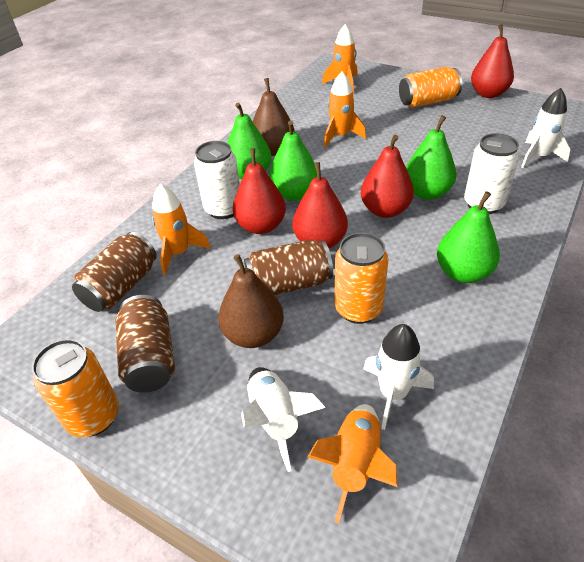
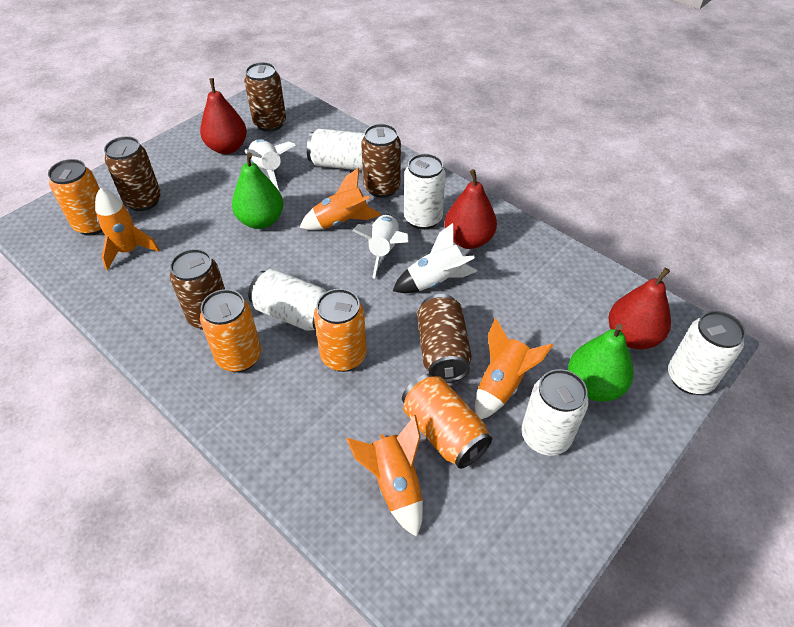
brown can: 3 -> 5
brown pear: 2 -> 0
green pear: 4 -> 2
orange can: 3 -> 4
red pear: 4 -> 3
white can: 2 -> 5

